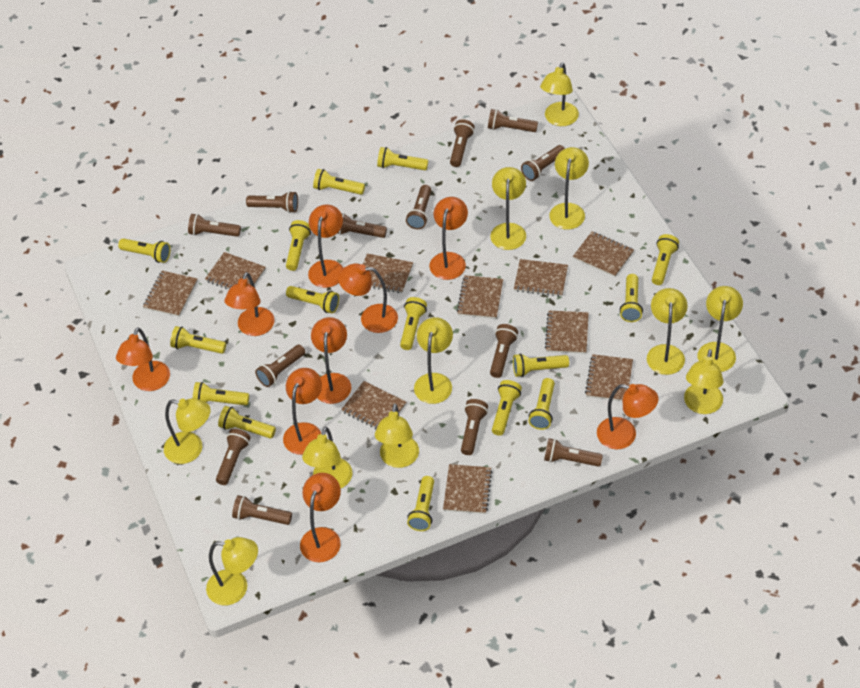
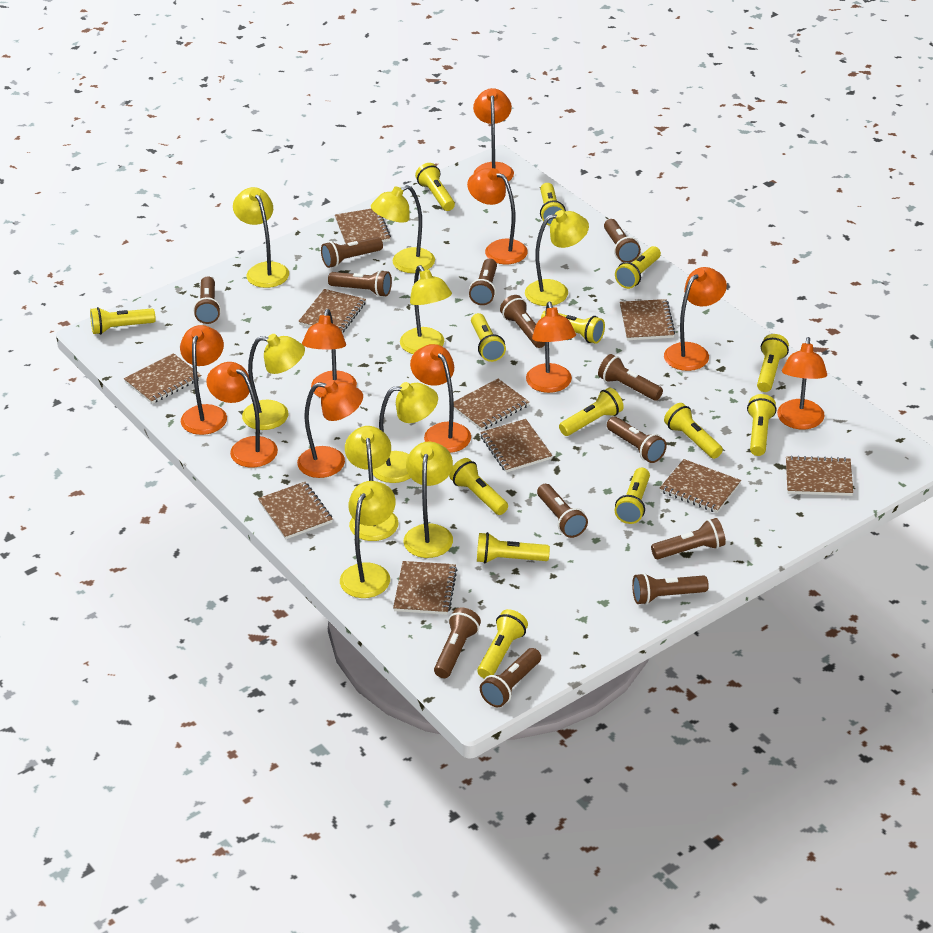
orange lamp: 9 -> 10
yellow flashlight: 15 -> 14
yellow lamp: 11 -> 9

